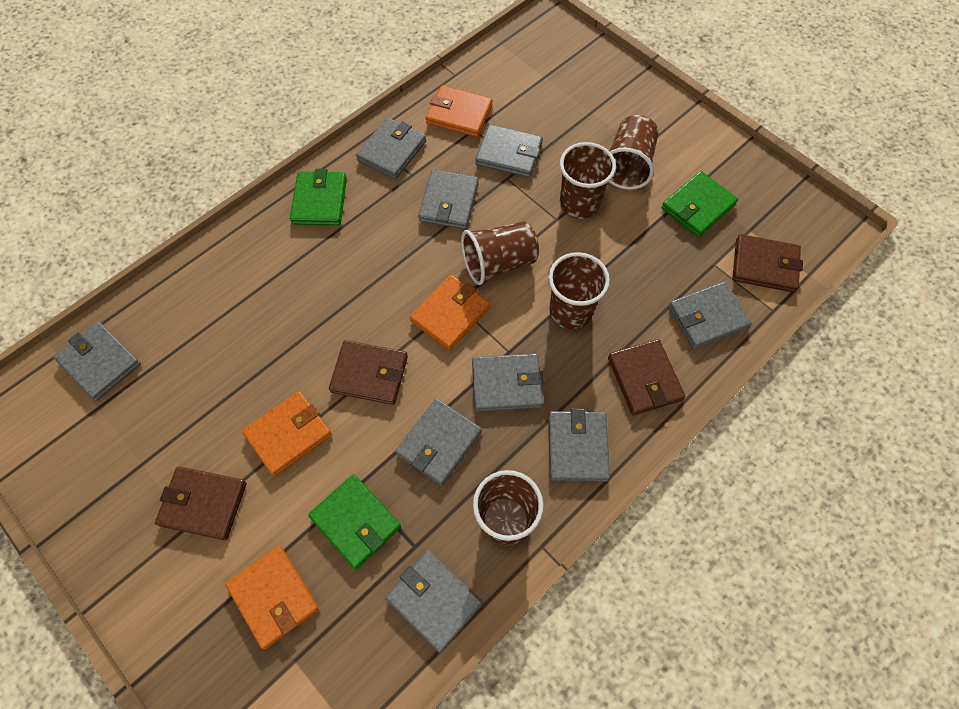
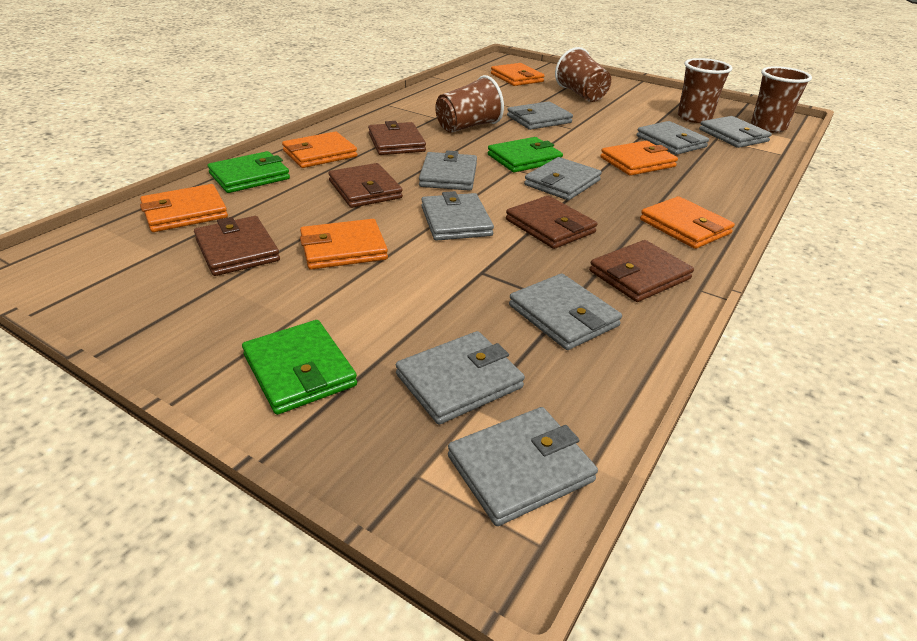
brown cup: 5 -> 4
brown wallet: 4 -> 5
orange wallet: 4 -> 6

